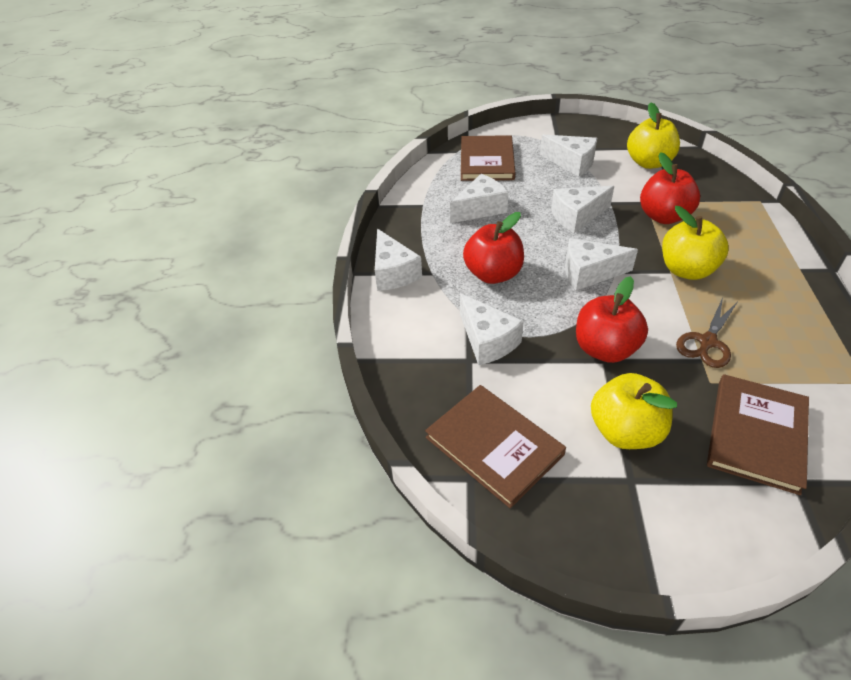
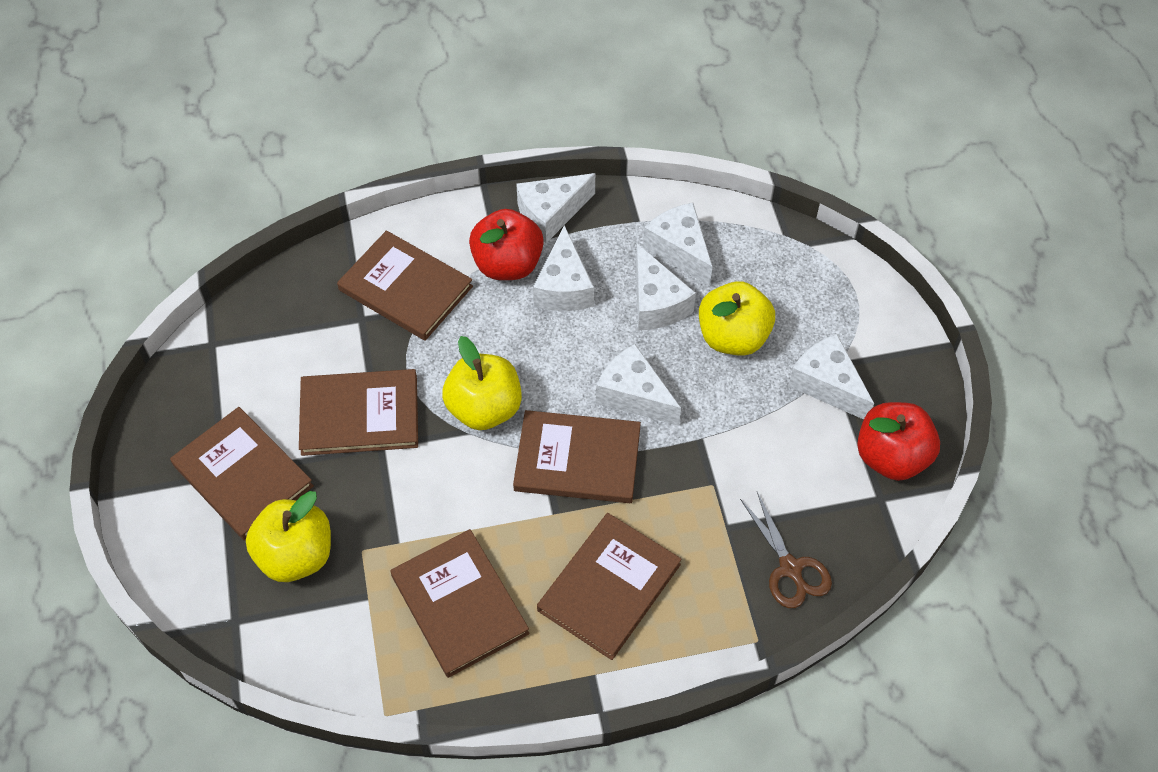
brown book: 3 -> 6
red apple: 3 -> 2

